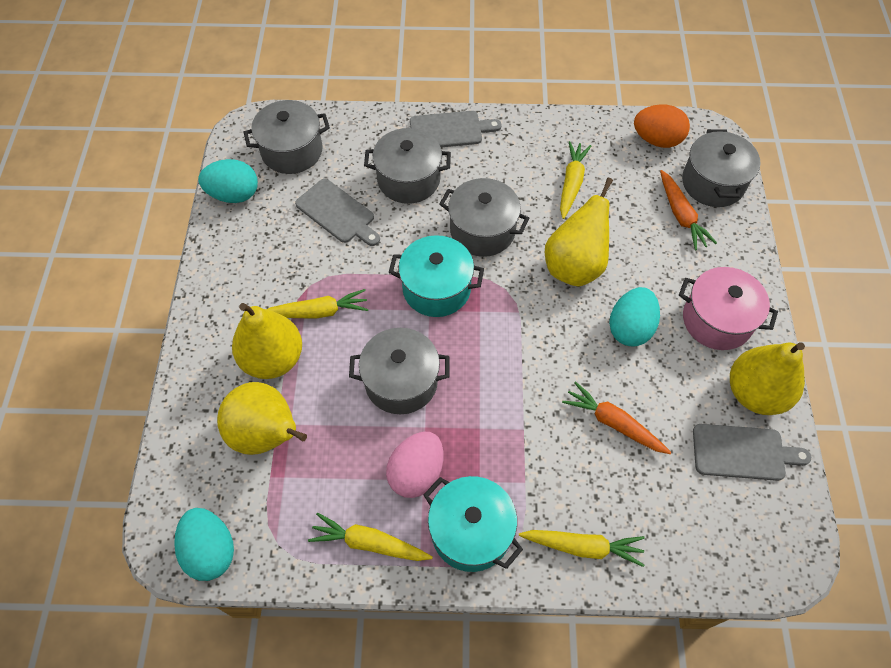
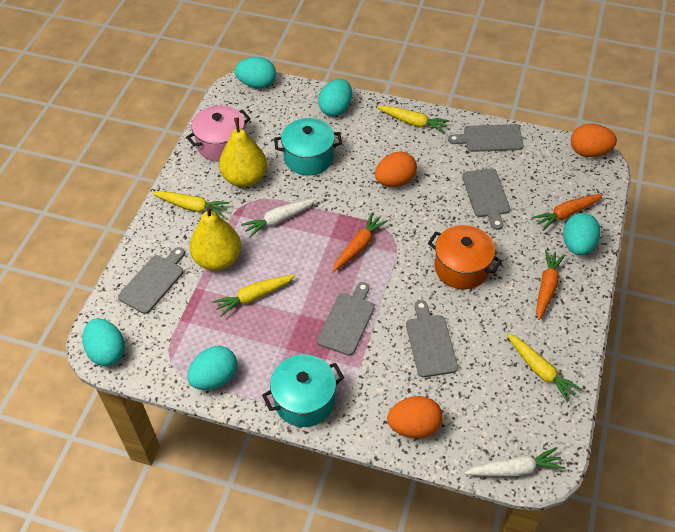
grey cutting board: 3 -> 5
grey pot: 5 -> 0
orange carrot: 2 -> 3
orange egg: 1 -> 3
orange pot: 0 -> 1
pink egg: 1 -> 0
turquoise egg: 3 -> 5
white carrot: 0 -> 2
yellow pear: 4 -> 2

